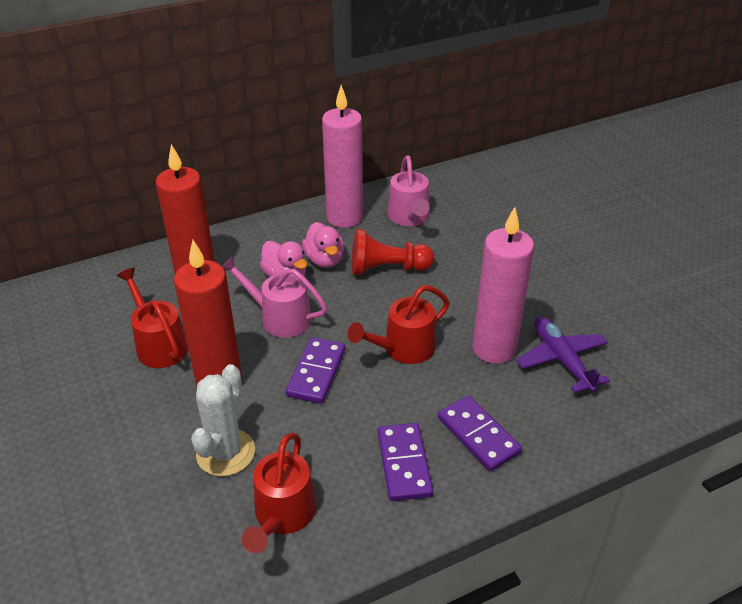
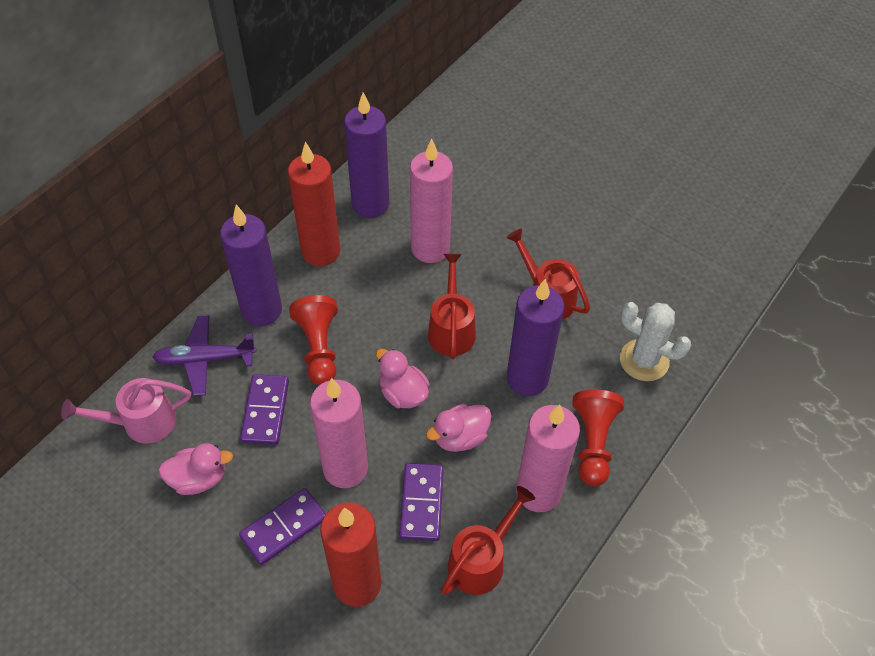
pink candle: 2 -> 3
pink duck: 2 -> 3
pink watering can: 2 -> 1
purple candle: 0 -> 3
red pawn: 1 -> 2

